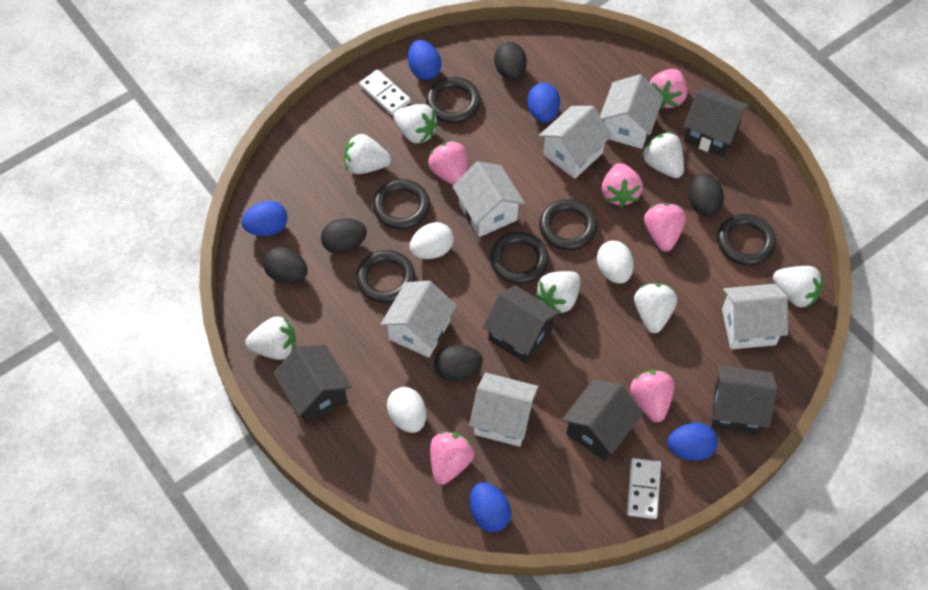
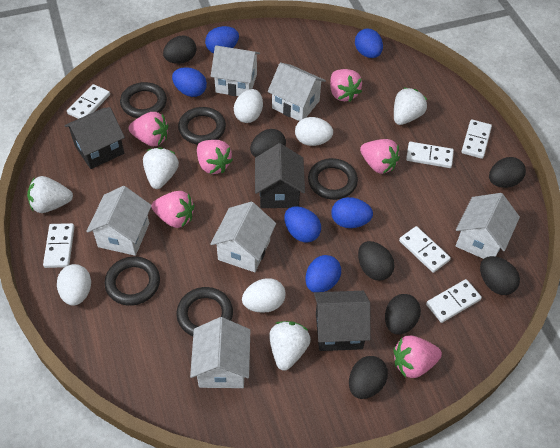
black egg: 5 -> 7
black house: 5 -> 3
black ring: 6 -> 5
blue egg: 5 -> 6
white domino: 2 -> 6
white egg: 3 -> 4
white strawberry: 7 -> 4

